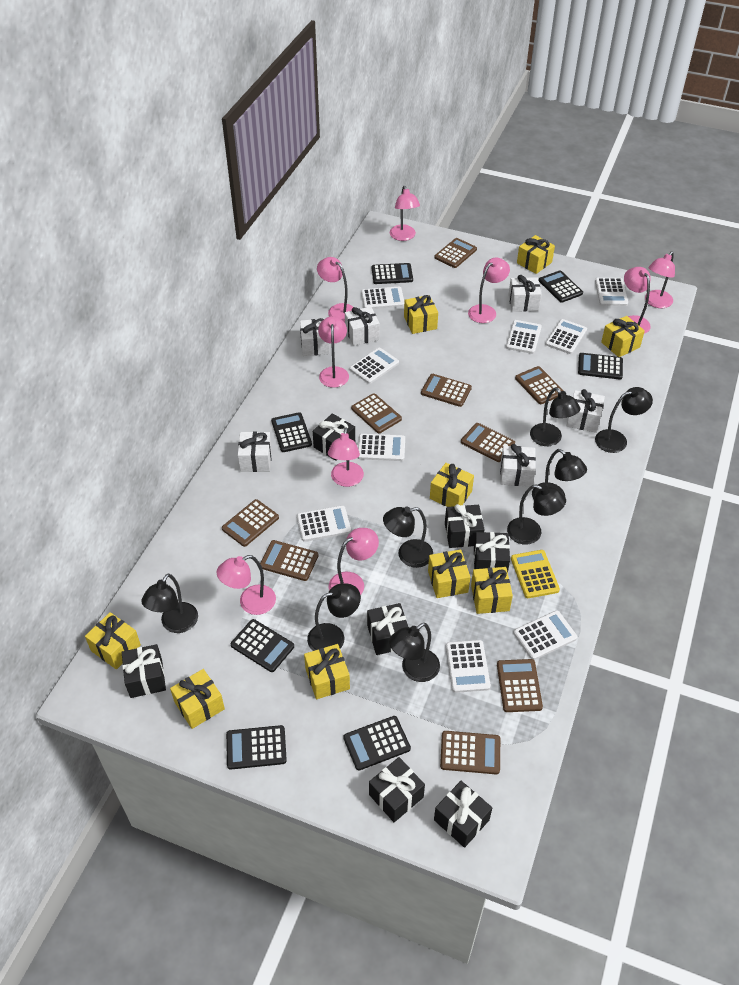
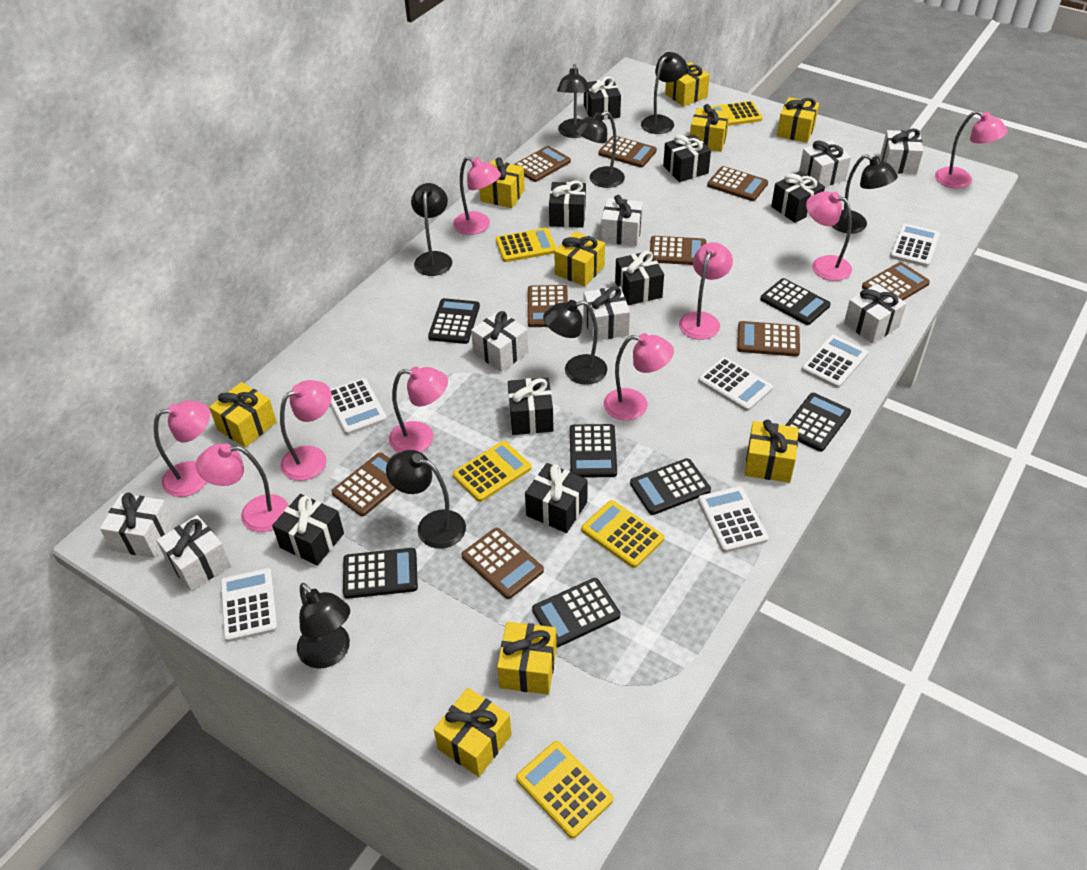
black gift: 7 -> 8
white calculator: 9 -> 6
white gift: 6 -> 8
yellow calculator: 1 -> 5

